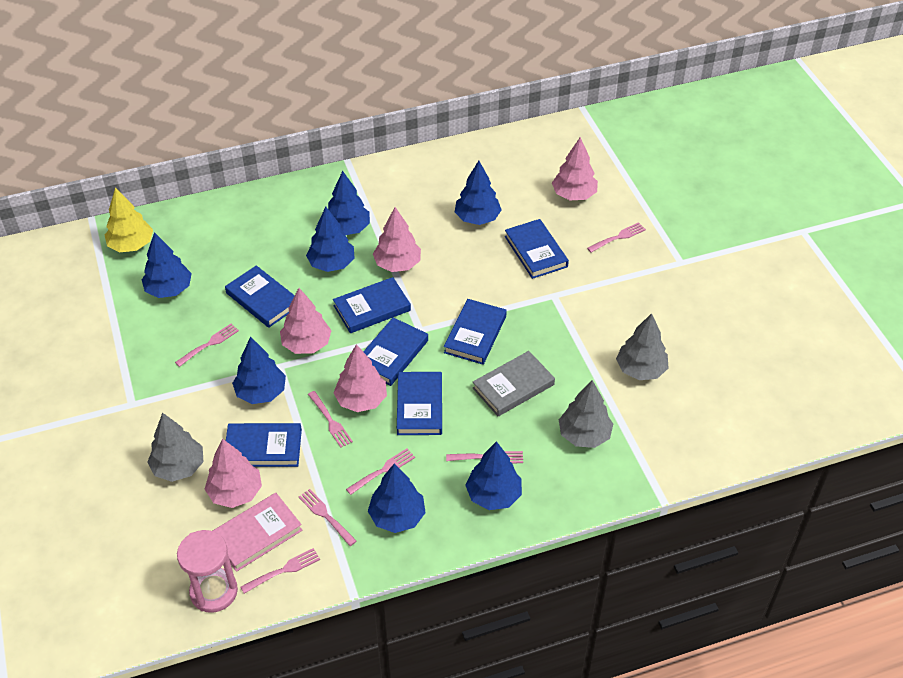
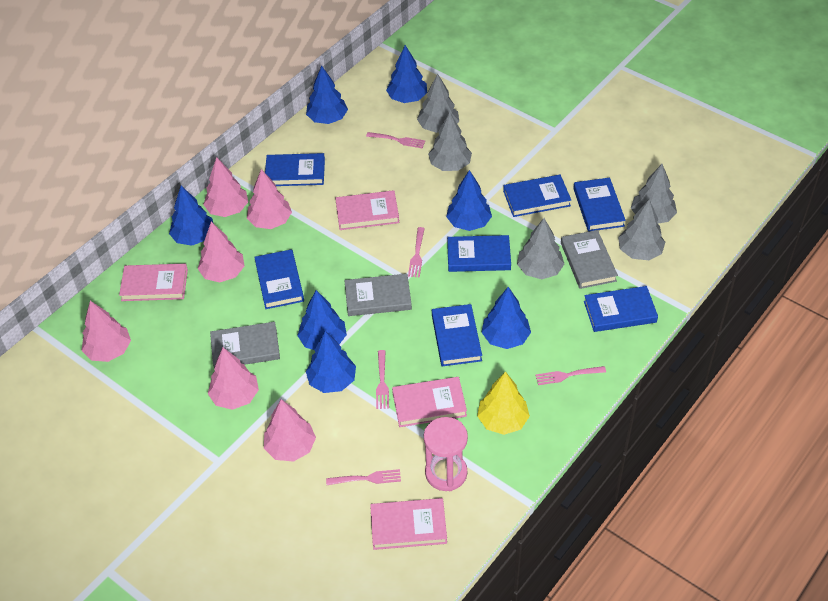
grey book: 1 -> 3
grey tree: 3 -> 5
pink book: 1 -> 4
pink fork: 7 -> 5
pink tree: 5 -> 6

